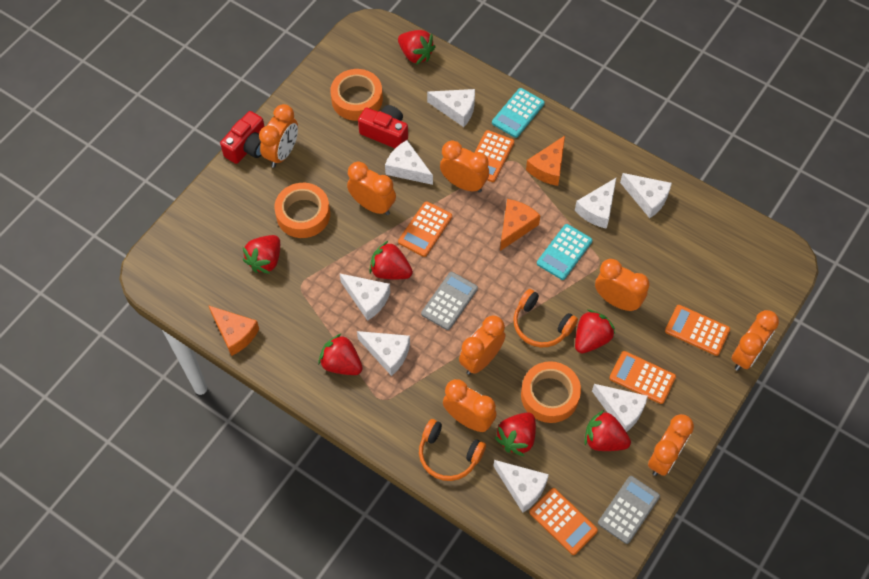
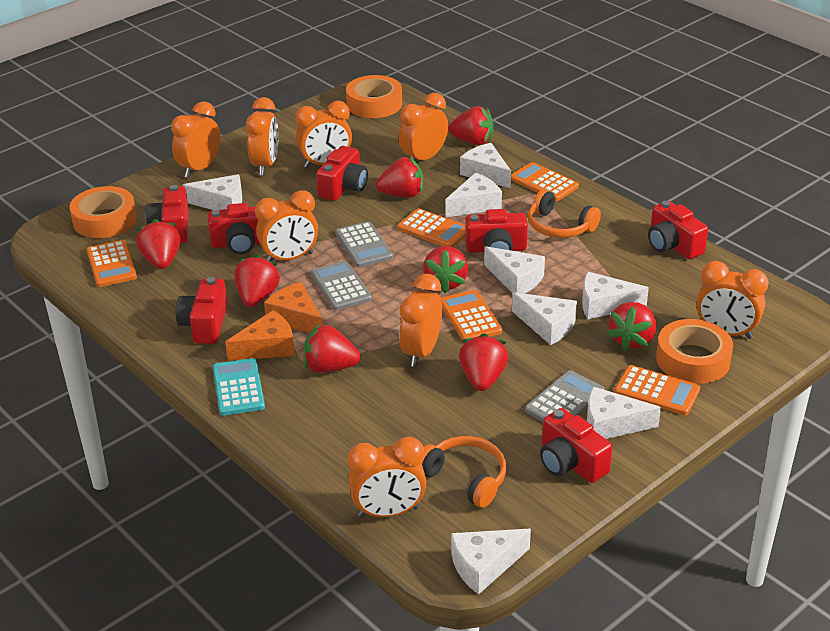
grey calculator: 2 -> 3
orange cheese: 3 -> 2
red camera: 2 -> 7
red strawberry: 7 -> 8
turquoise calculator: 2 -> 1

